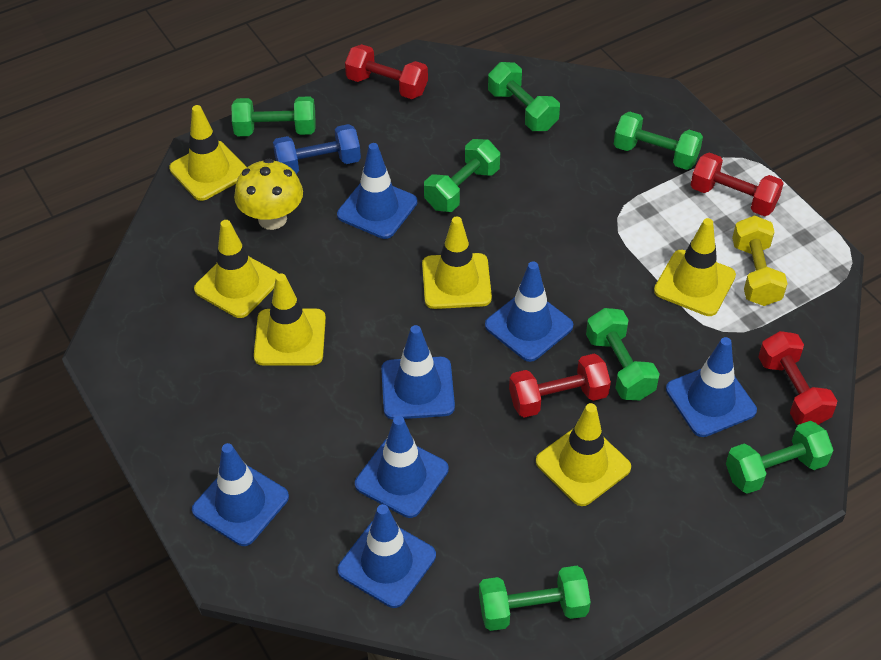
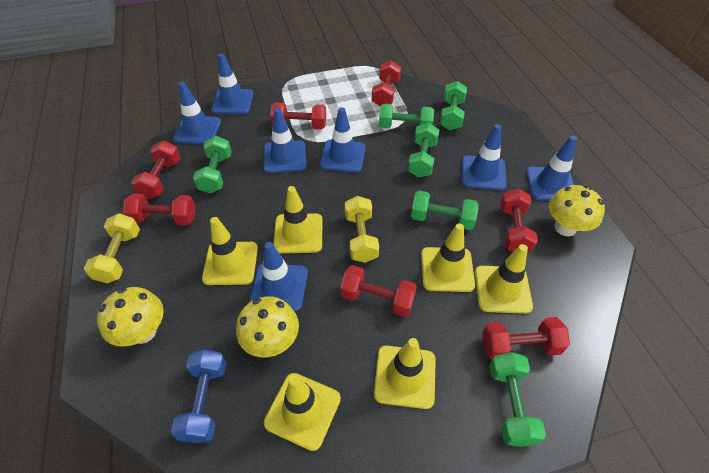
green dumbbell: 7 -> 6
red dumbbell: 4 -> 7
yellow dumbbell: 1 -> 2
yellow mushroom: 1 -> 3

